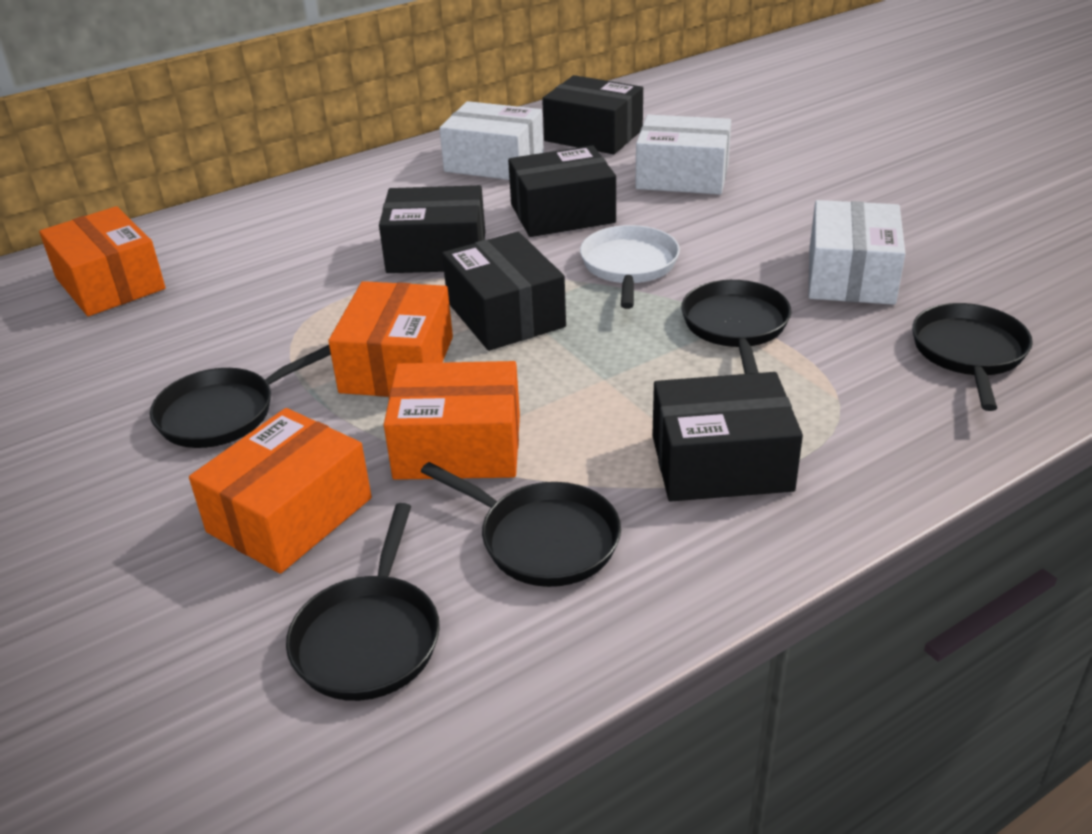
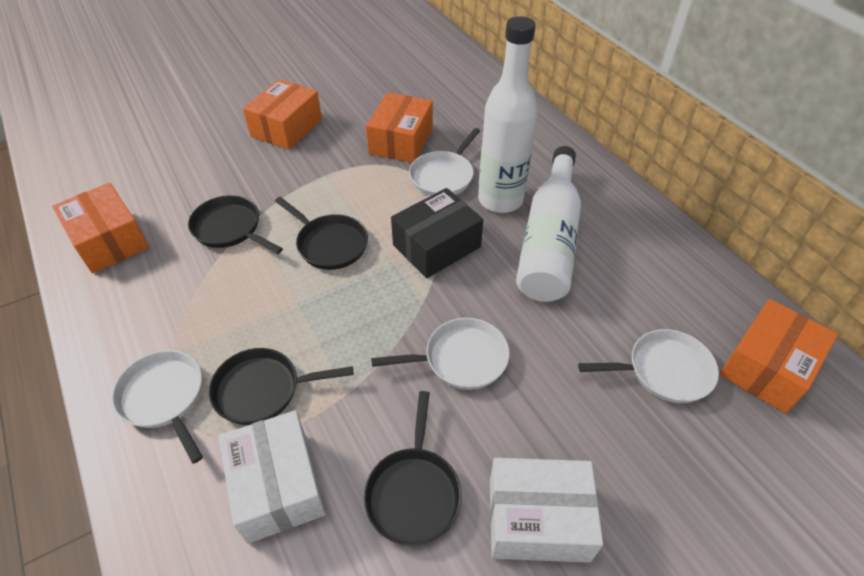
black box: 5 -> 1
black pan: 5 -> 4
white bottle: 0 -> 2
white box: 3 -> 2
white pan: 1 -> 4

